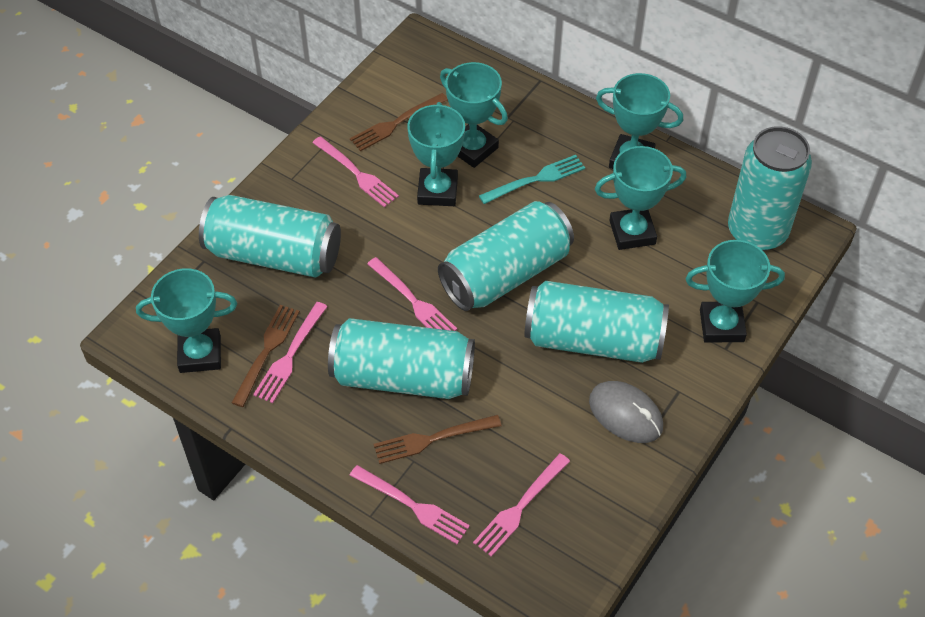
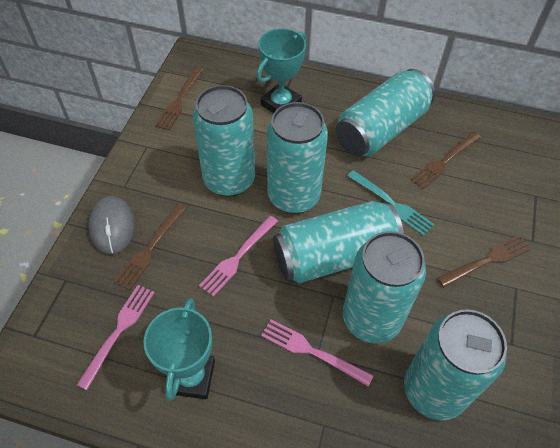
brown fork: 3 -> 4
pink fork: 5 -> 3
turquoise can: 5 -> 6
turquoise trophy: 6 -> 2

